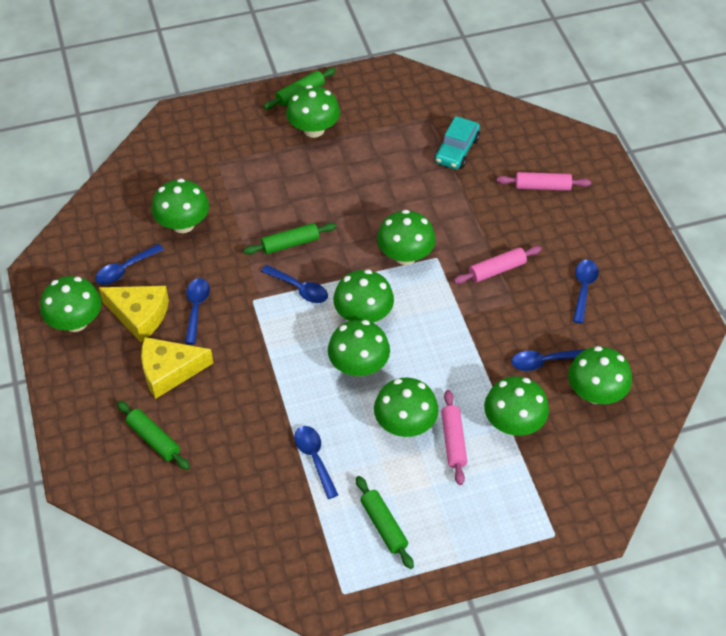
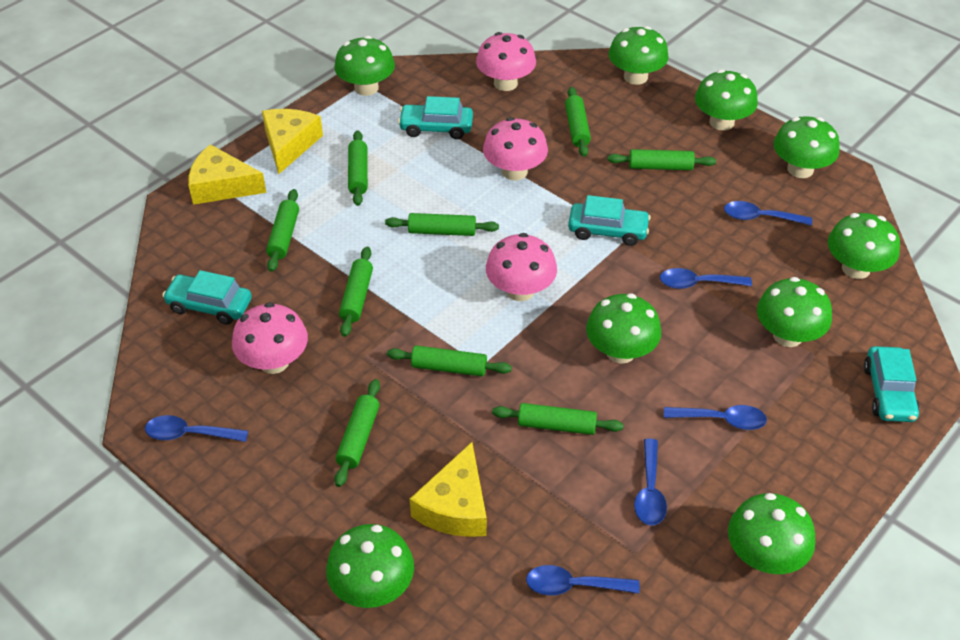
green rolling pin: 4 -> 9
pink mushroom: 0 -> 4
pink rolling pin: 3 -> 0
turquoise car: 1 -> 4
yellow cheese: 2 -> 3

